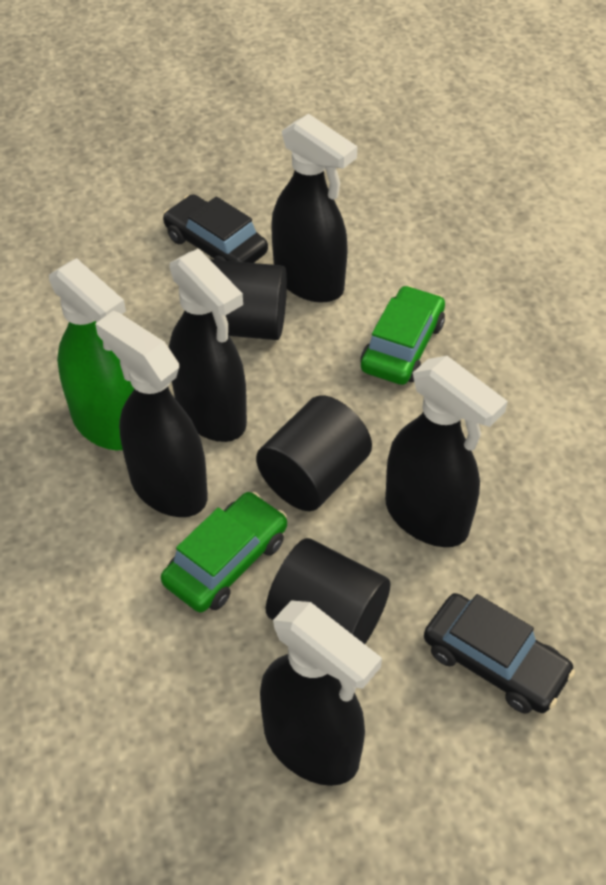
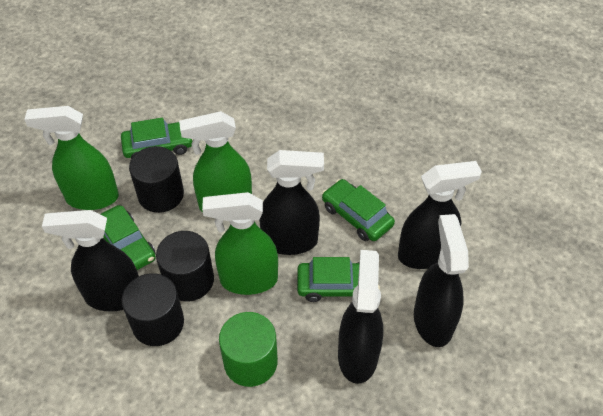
black car: 2 -> 0
green car: 2 -> 4
green cylinder: 0 -> 1
green spray bottle: 1 -> 3

